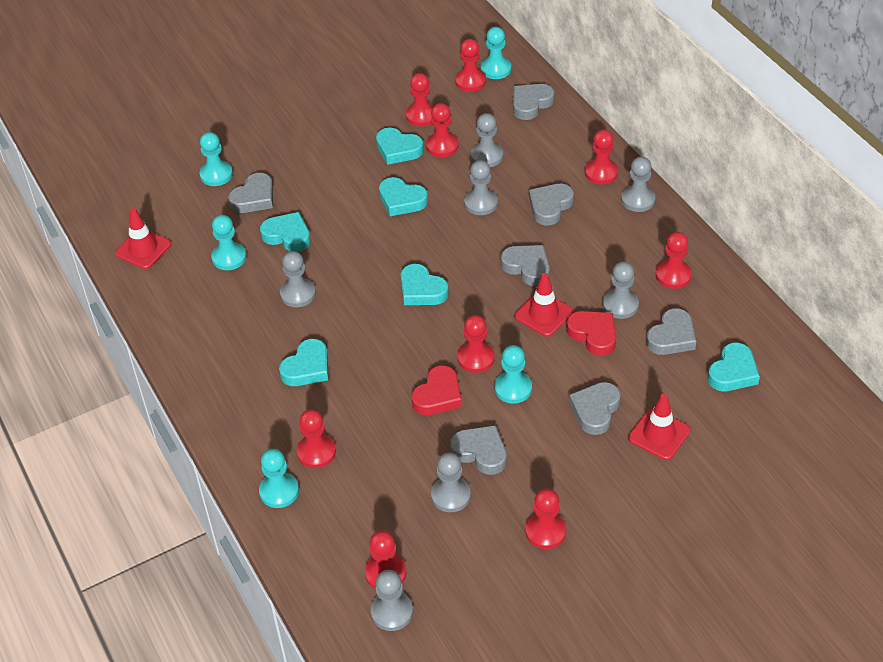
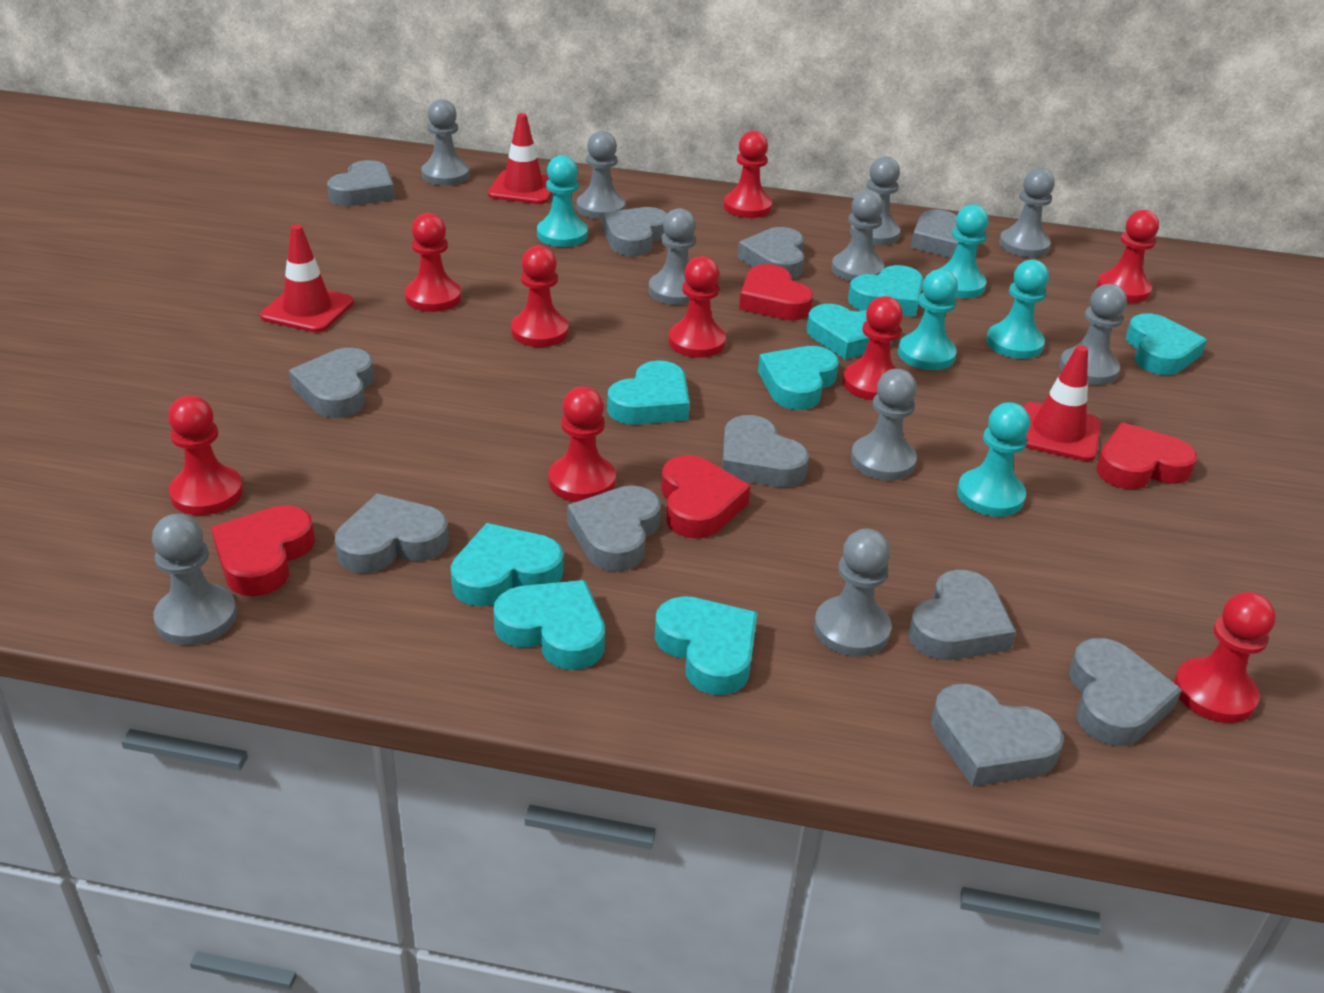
grey heart: 7 -> 11
grey pawn: 7 -> 10
red heart: 2 -> 4
turquoise heart: 6 -> 8

